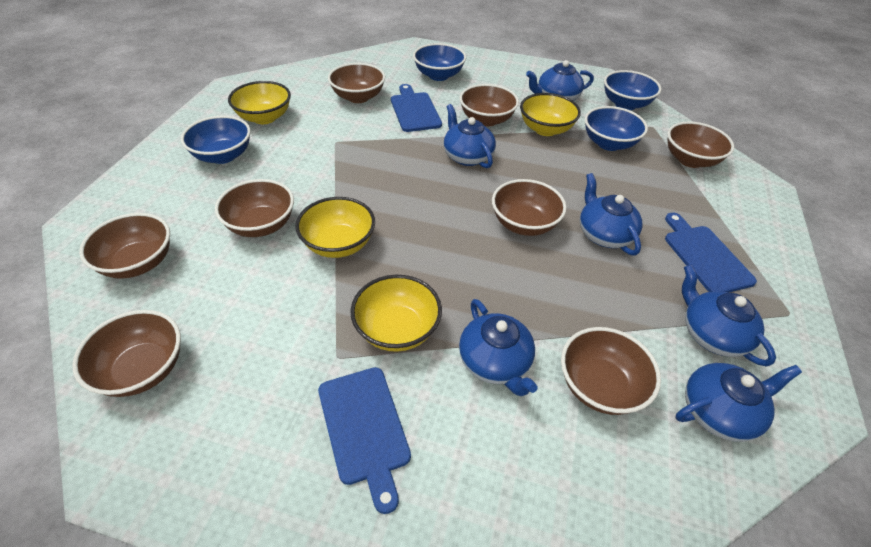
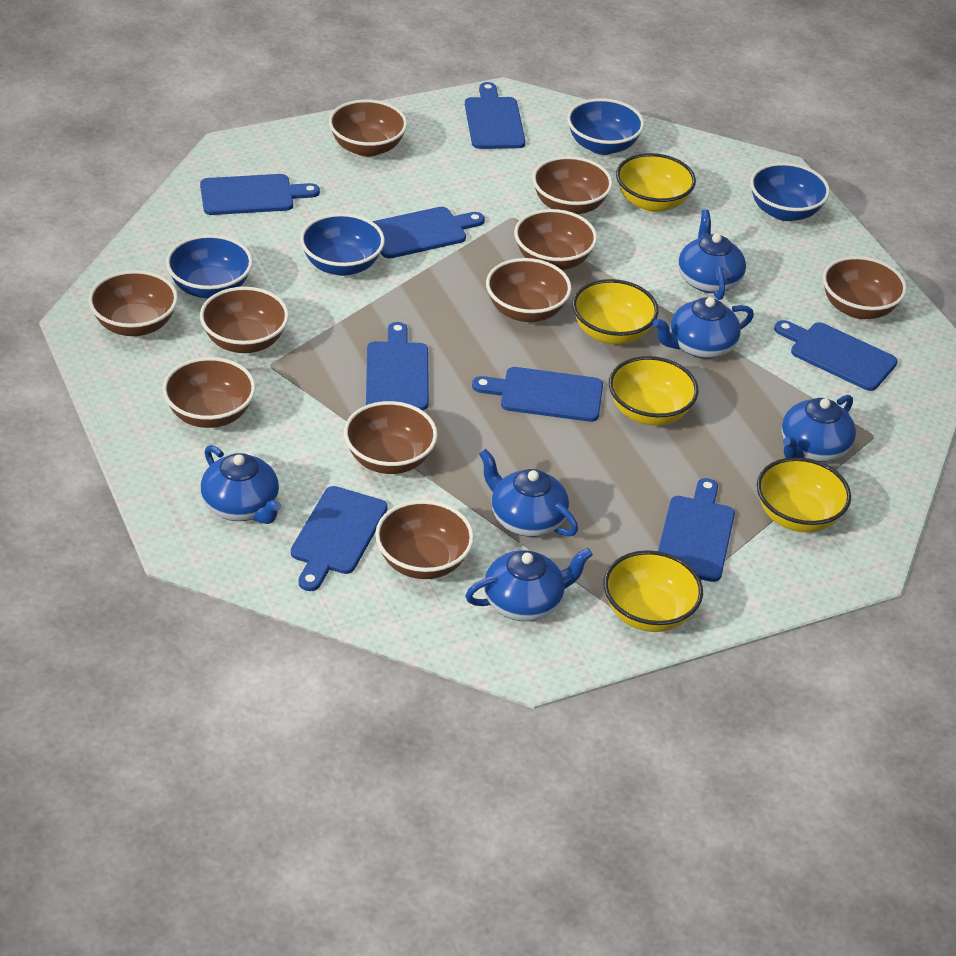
blue cutting board: 3 -> 8
brown bowl: 8 -> 10
yellow bowl: 4 -> 5

